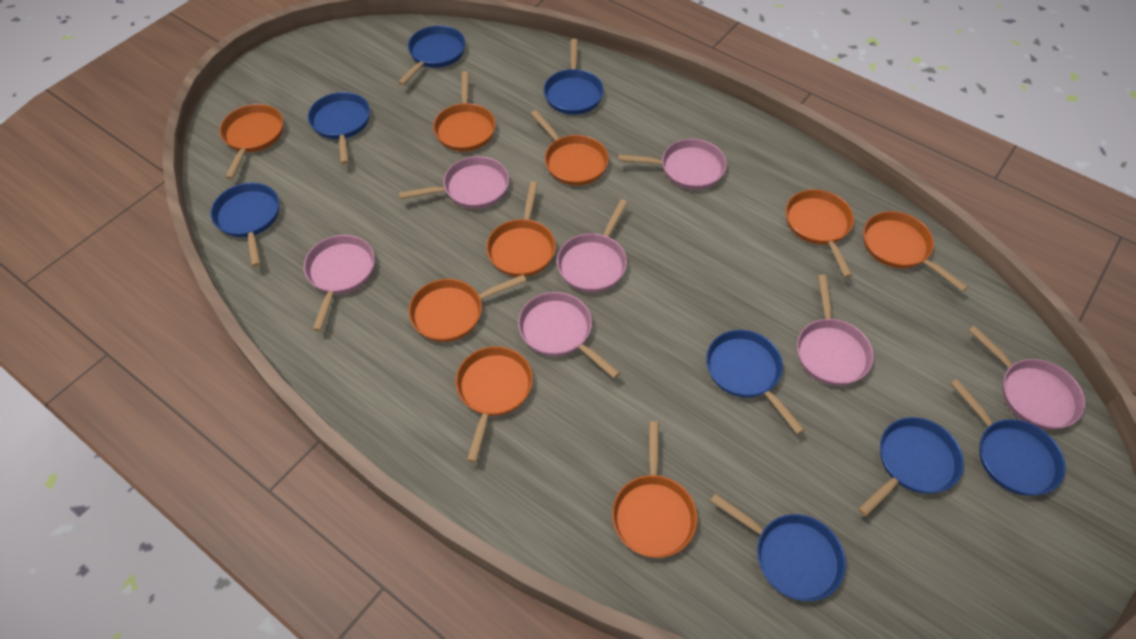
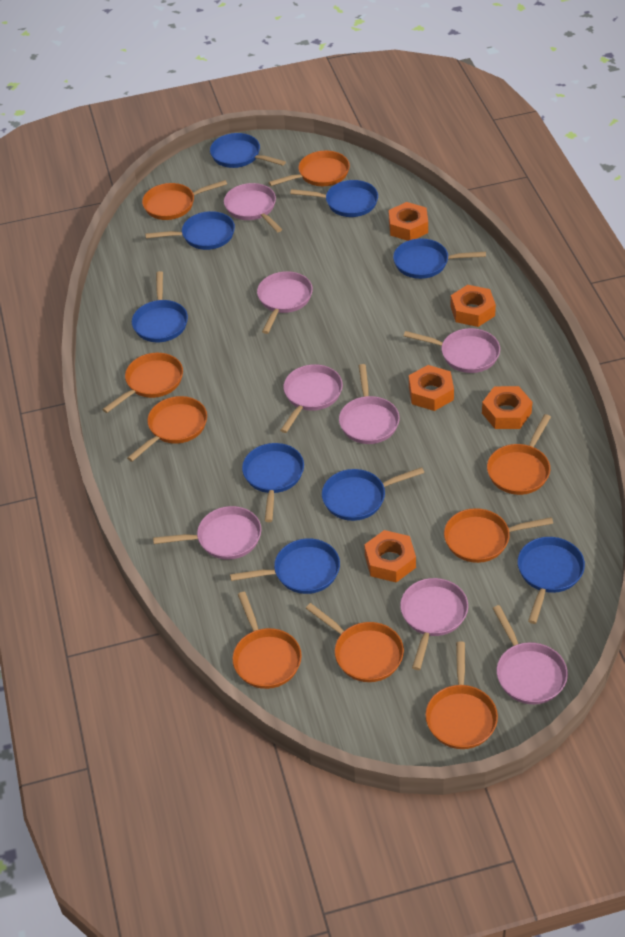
blue pan: 8 -> 9
orange nut: 0 -> 5
pink pan: 7 -> 8

